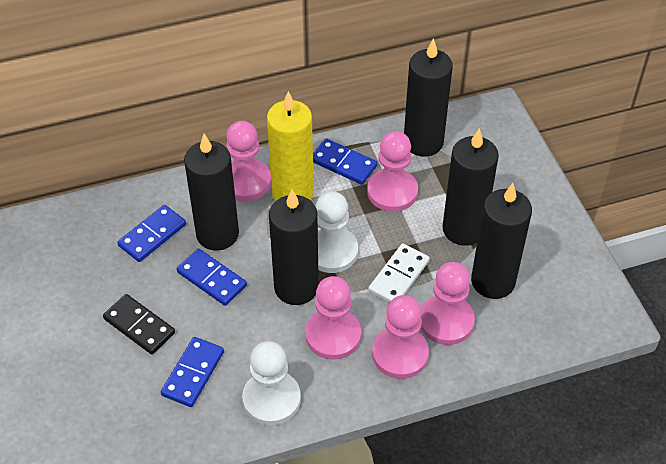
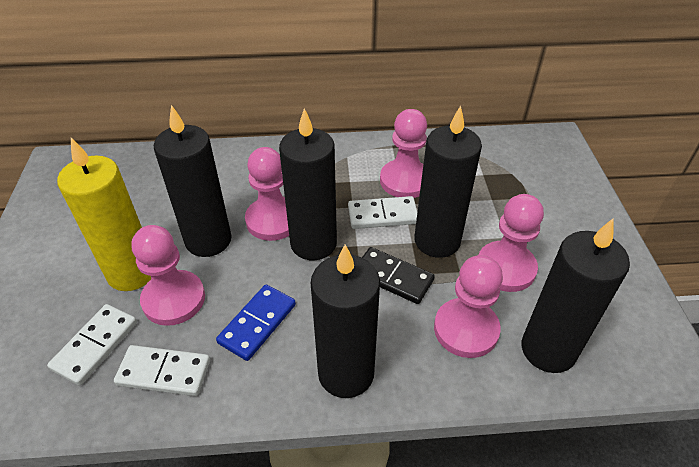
blue domino: 4 -> 1
white domino: 1 -> 3
white pawn: 2 -> 0

